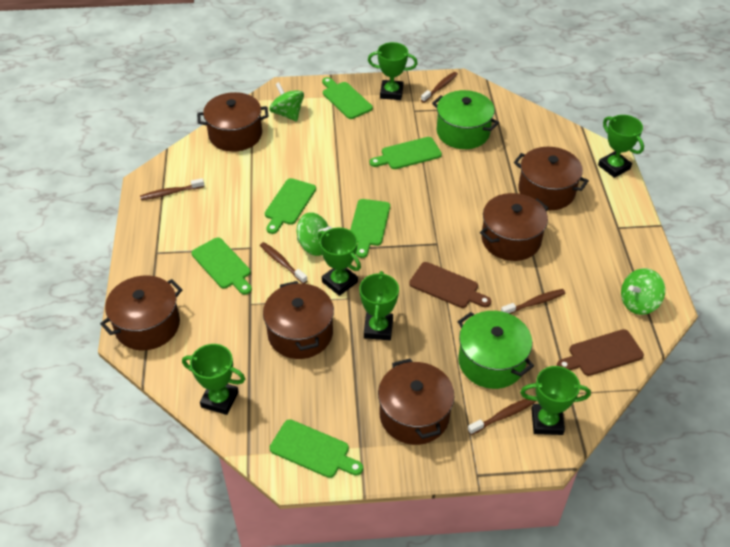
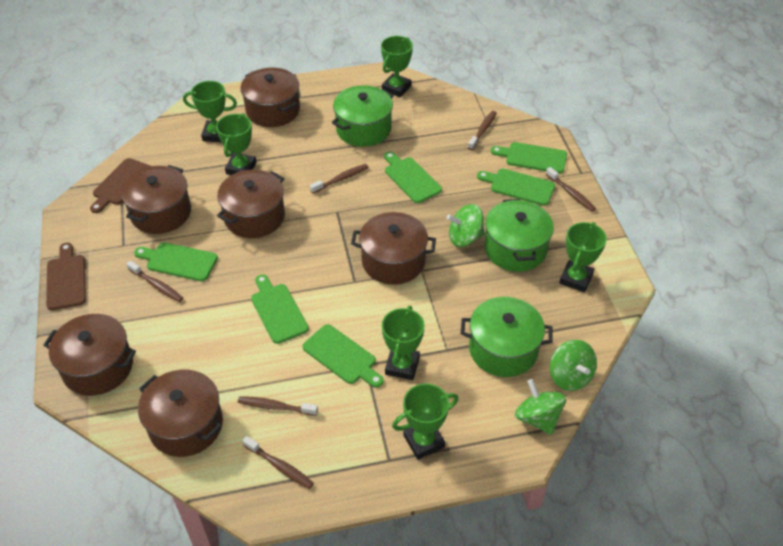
brown toothbrush: 5 -> 6
green pot: 2 -> 3

